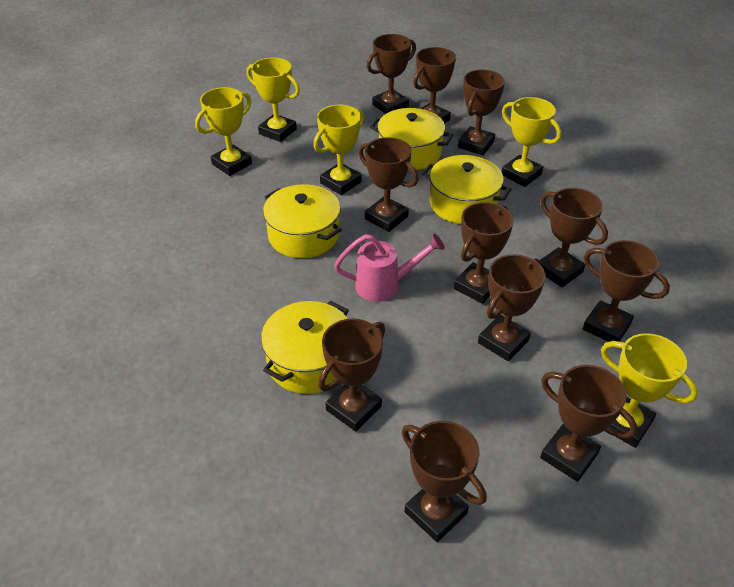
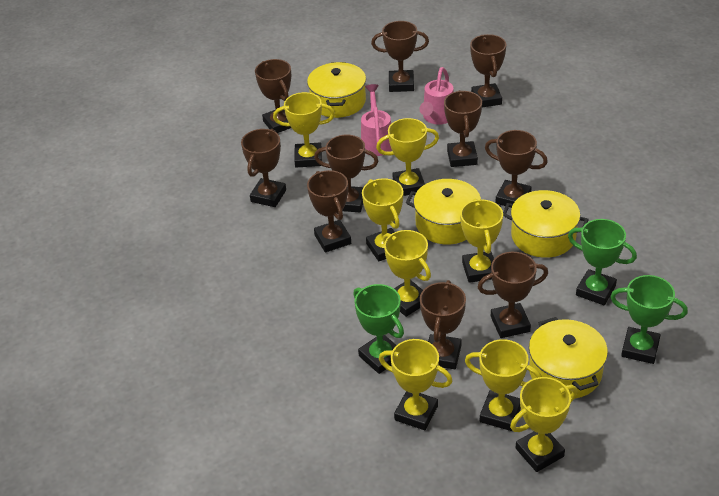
brown trophy: 11 -> 10
green trophy: 0 -> 3
pink watering can: 1 -> 2
yellow trophy: 5 -> 8

